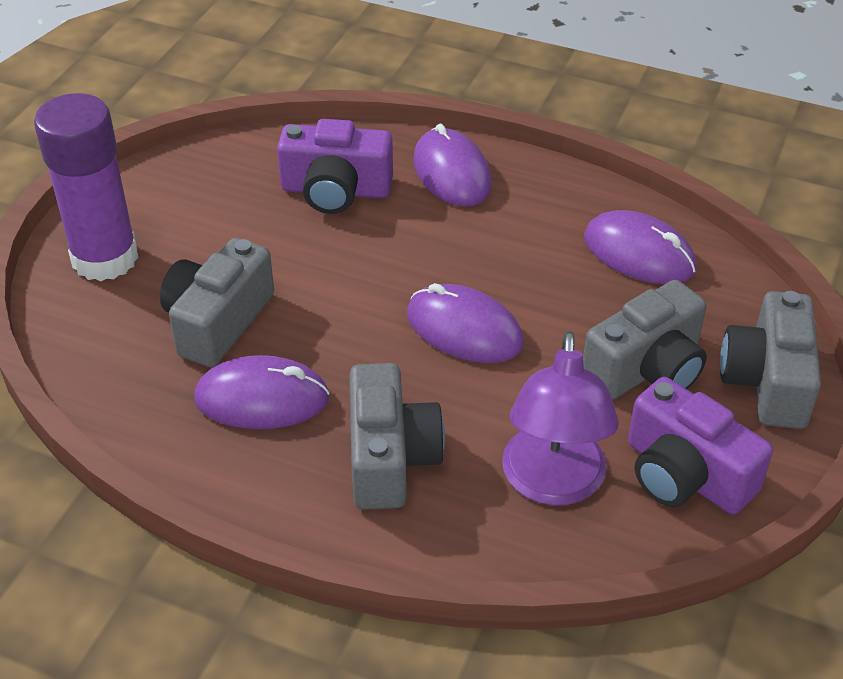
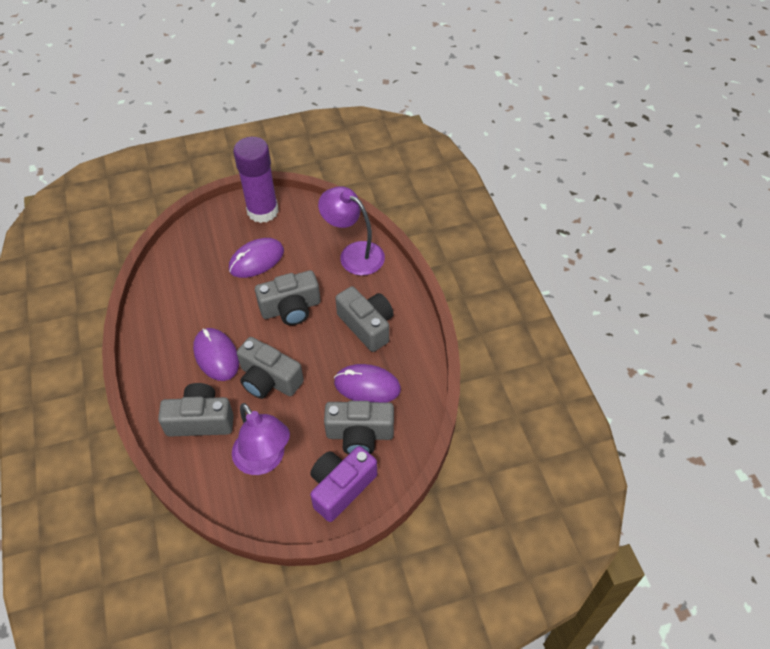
grey camera: 4 -> 5
purple camera: 2 -> 1
purple lamp: 1 -> 2
purple mouse: 4 -> 3

